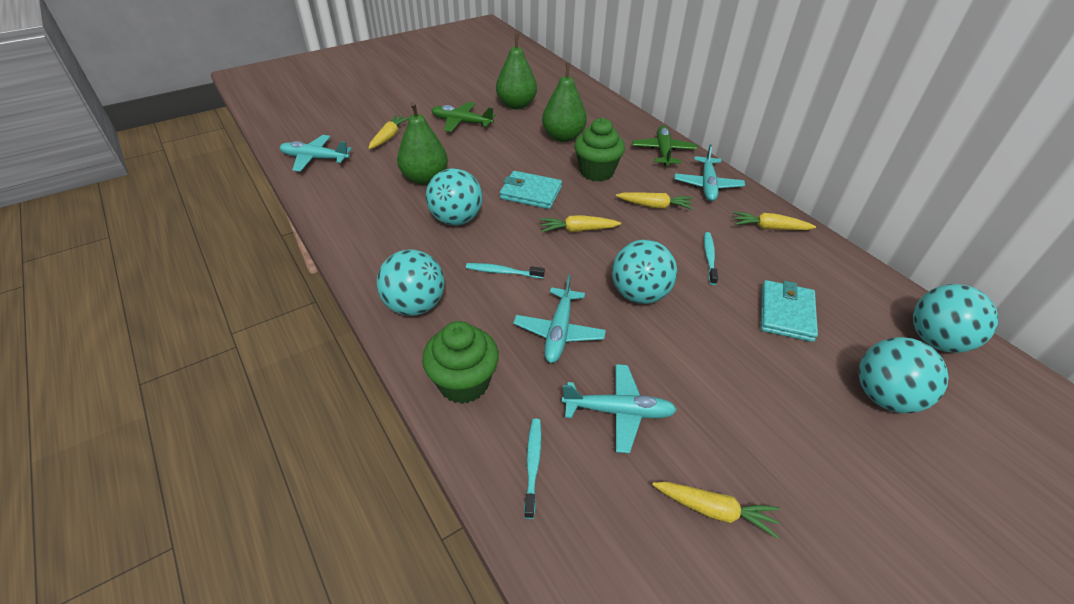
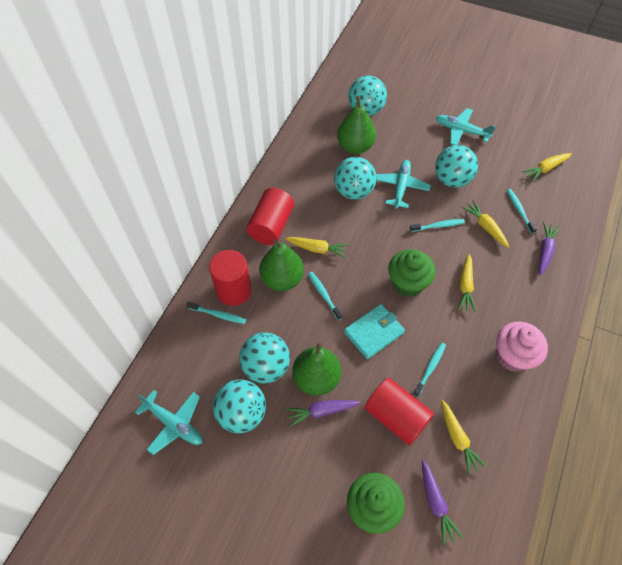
green plane: 2 -> 0
pink cupcake: 0 -> 1
purple carrot: 0 -> 3
red cylinder: 0 -> 3
turquoise plane: 4 -> 3
turquoise toothbrush: 3 -> 5
turquoise wallet: 2 -> 1

